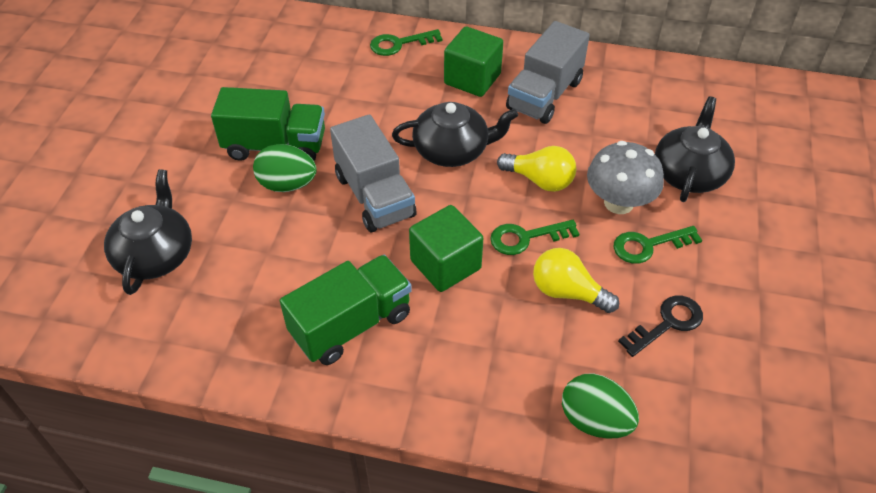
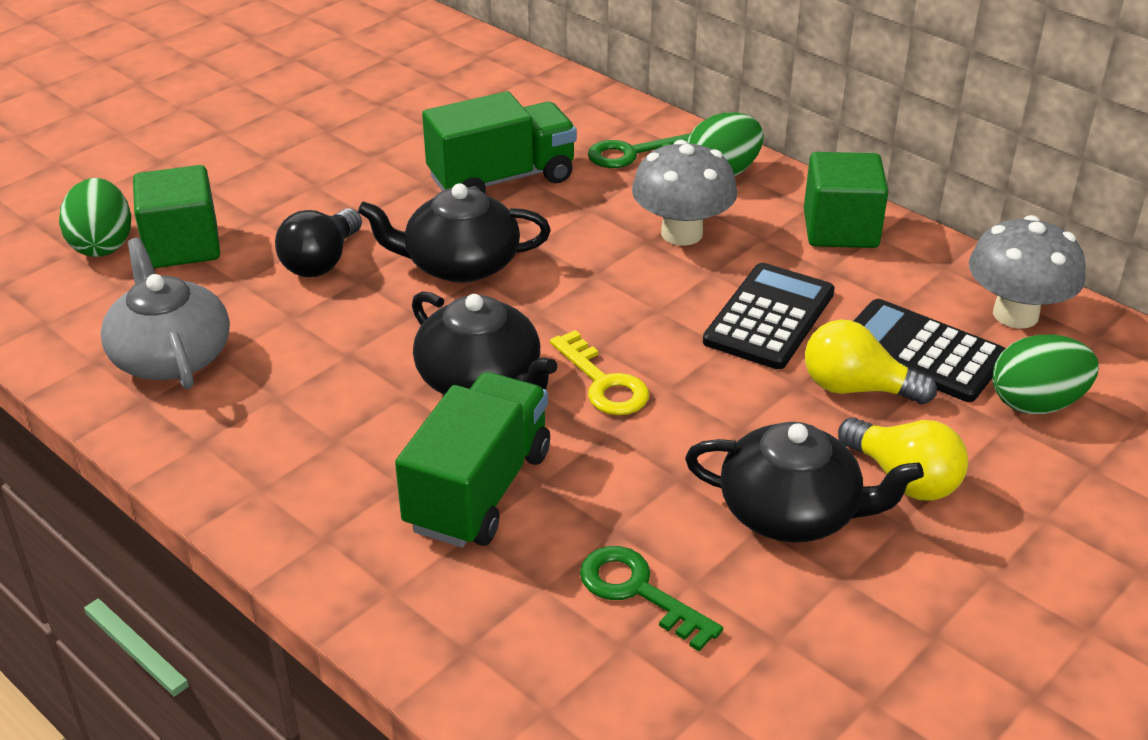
black calculator: 0 -> 2
black key: 1 -> 0
black light bulb: 0 -> 1
green egg: 2 -> 3
green key: 3 -> 2
grey mushroom: 1 -> 2
grey teapot: 0 -> 1
grey truck: 2 -> 0
yellow key: 0 -> 1

